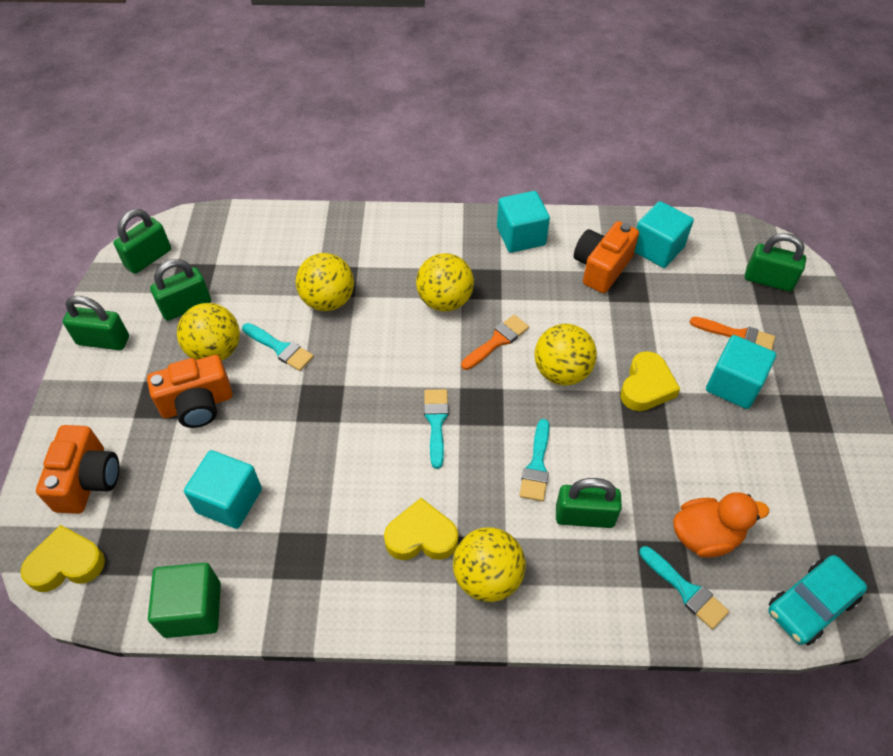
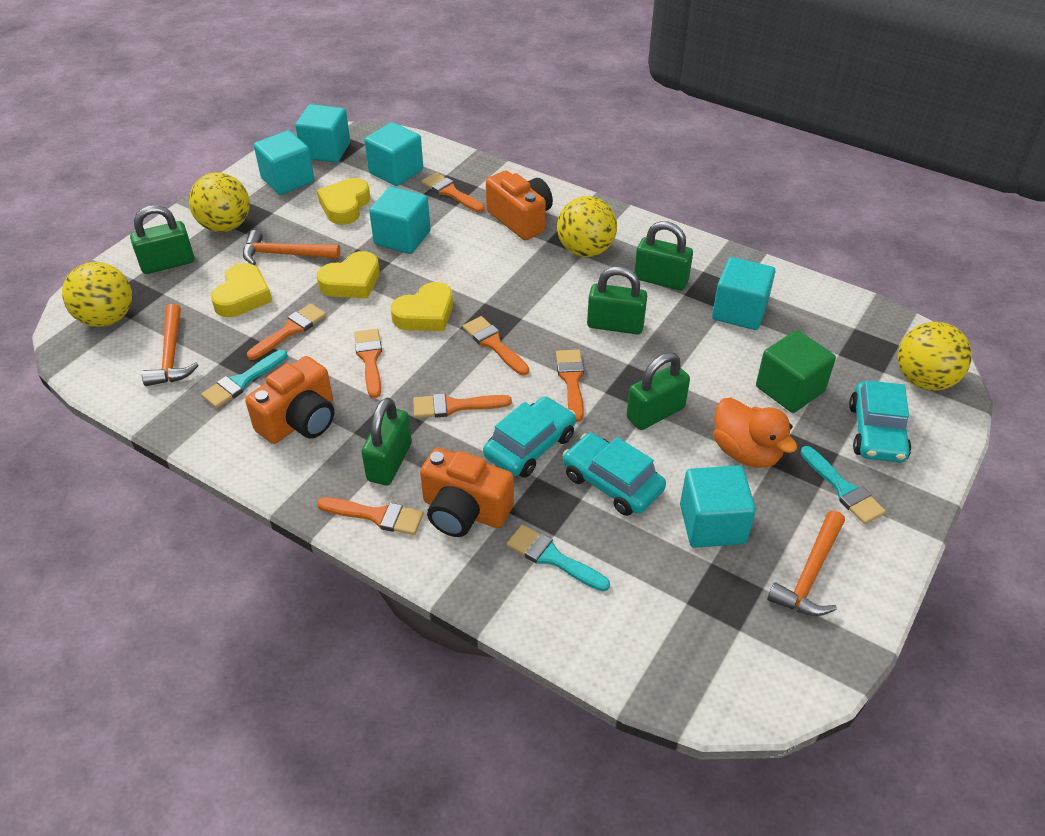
orange brush: 2 -> 7
orange hammer: 0 -> 3
turquoise brush: 4 -> 3
turquoise car: 1 -> 3
turquoise cube: 4 -> 6
yellow ball: 5 -> 4
yellow heart: 3 -> 4

